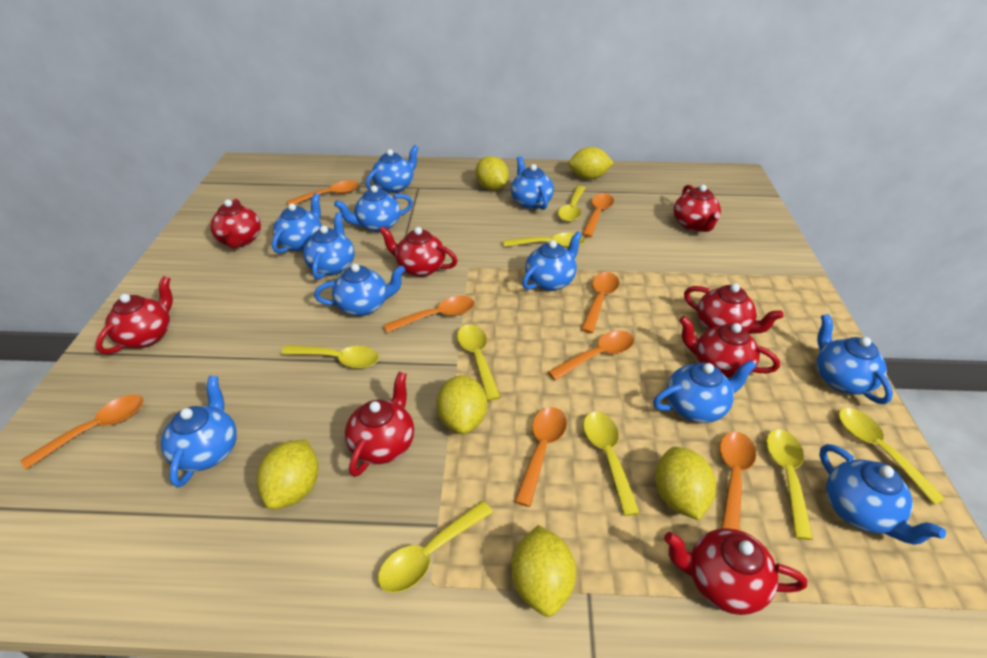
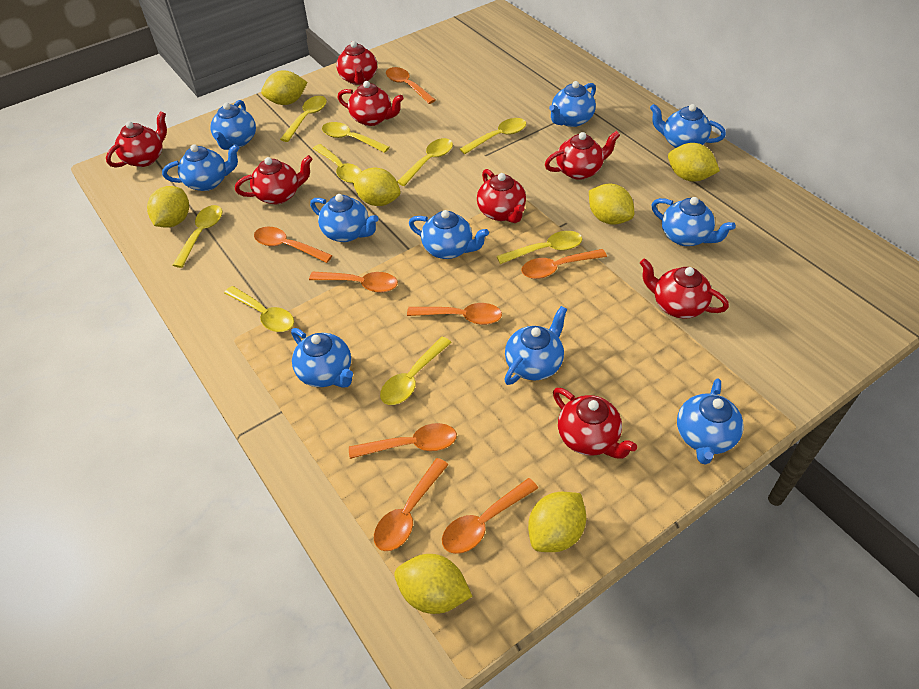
blue teapot: 11 -> 10
yellow lemon: 6 -> 7
yellow spoon: 8 -> 9

